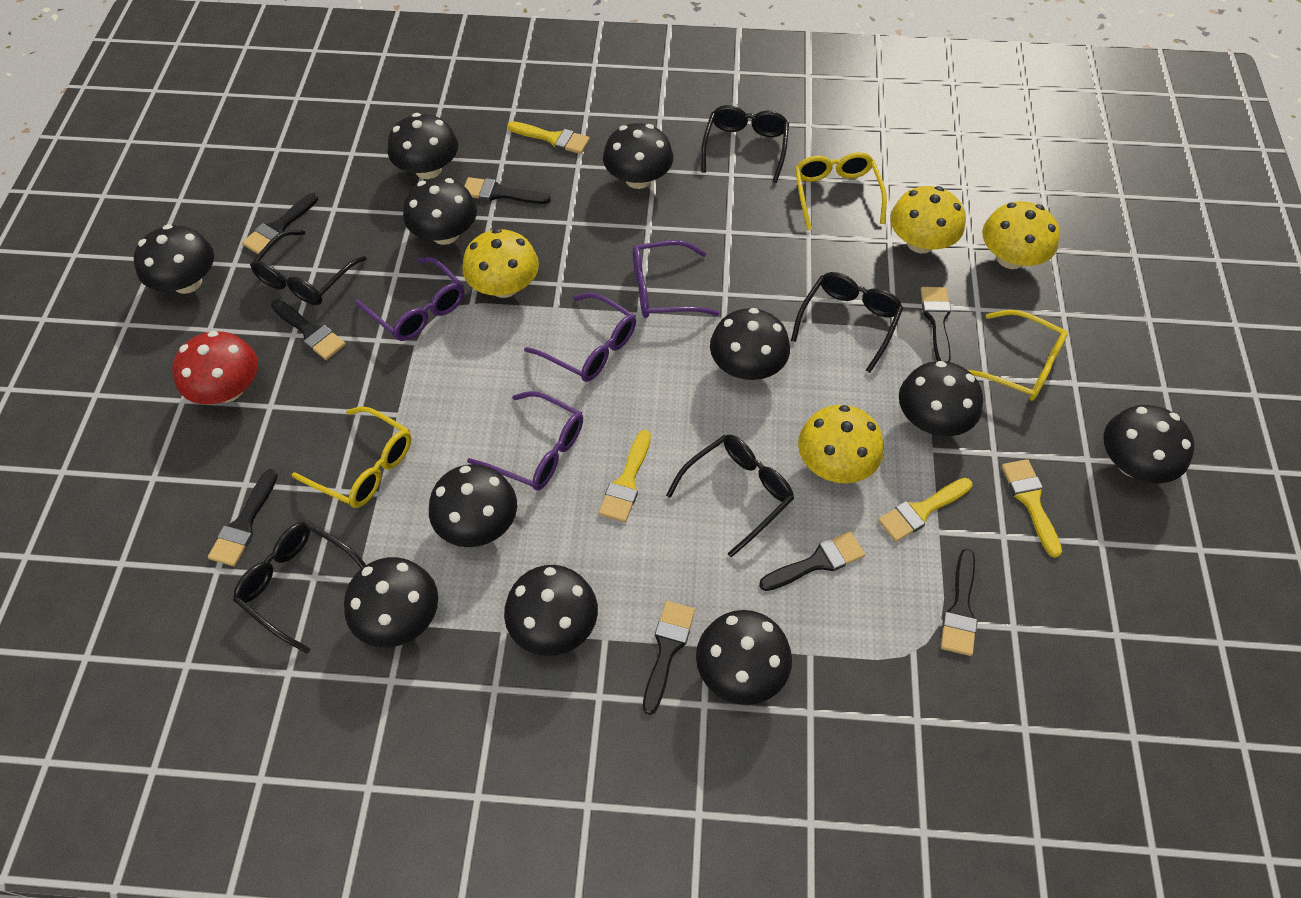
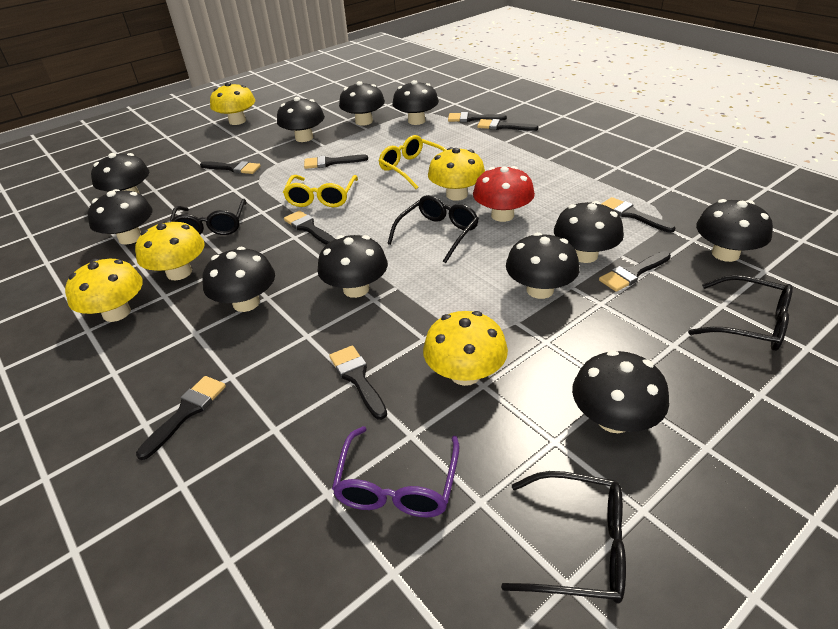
black brush: 8 -> 9
black glasses: 5 -> 4
purple glasses: 4 -> 1
yellow brush: 4 -> 0
yellow glasses: 3 -> 2
yellow mushroom: 4 -> 5

